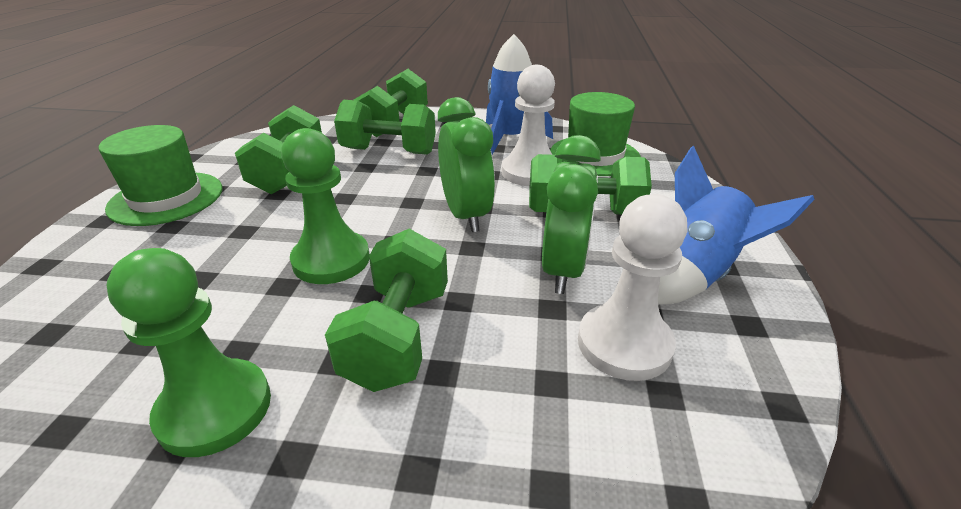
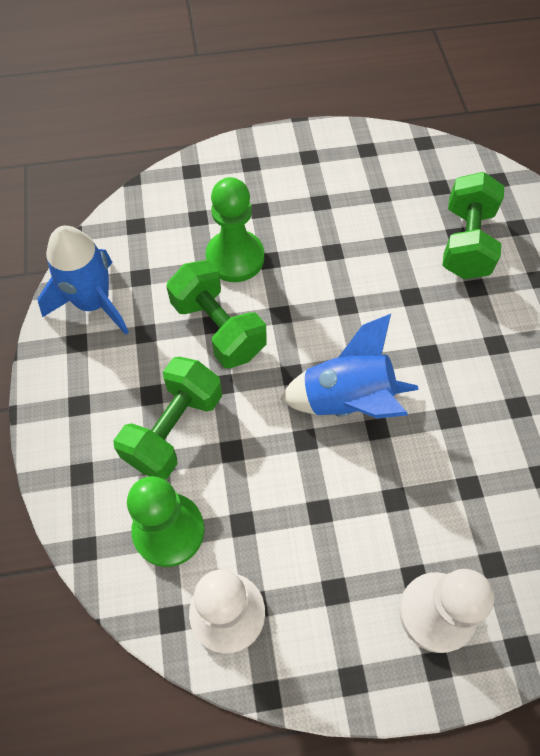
green clock: 2 -> 0
green dumbbell: 5 -> 3
green hat: 2 -> 0

